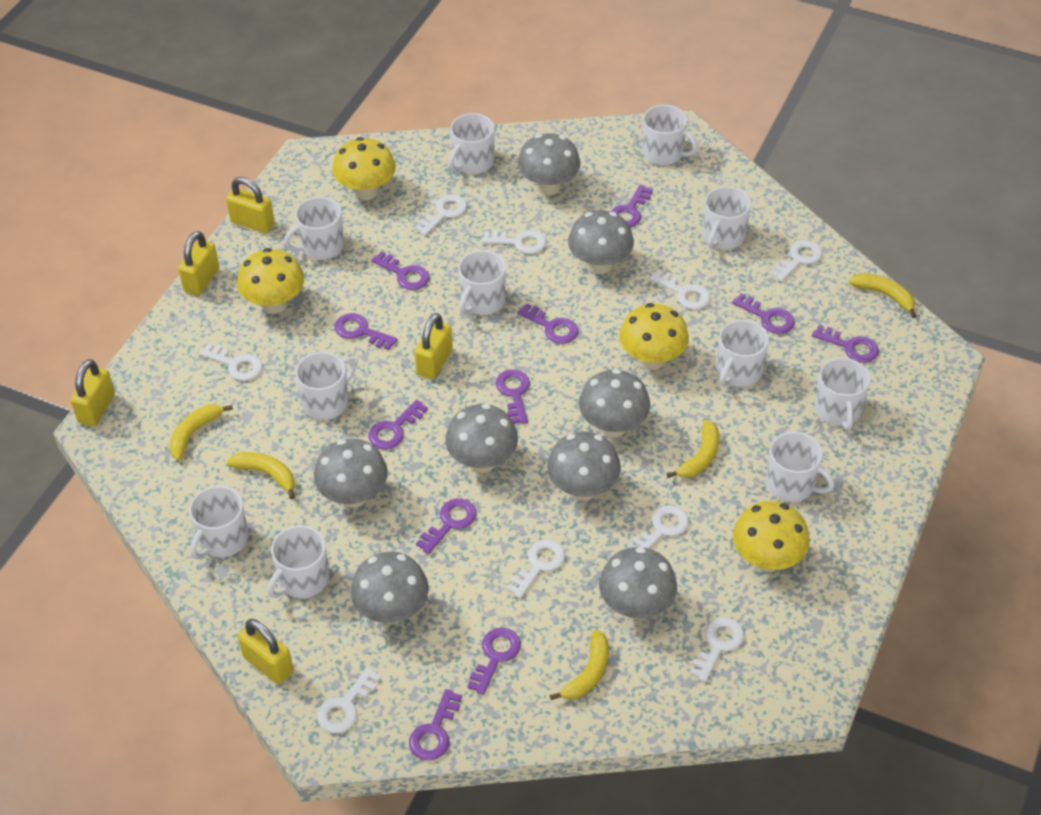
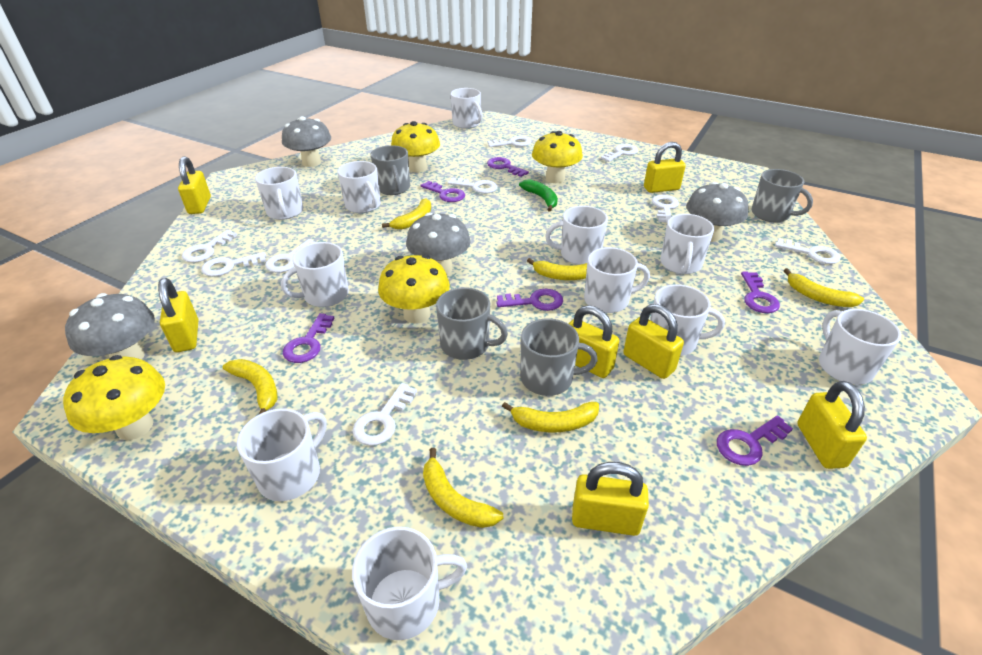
green banana: 0 -> 1
grey mug: 0 -> 4
grey mushroom: 8 -> 4
purple key: 11 -> 6
yellow banana: 5 -> 6
yellow padlock: 5 -> 7

